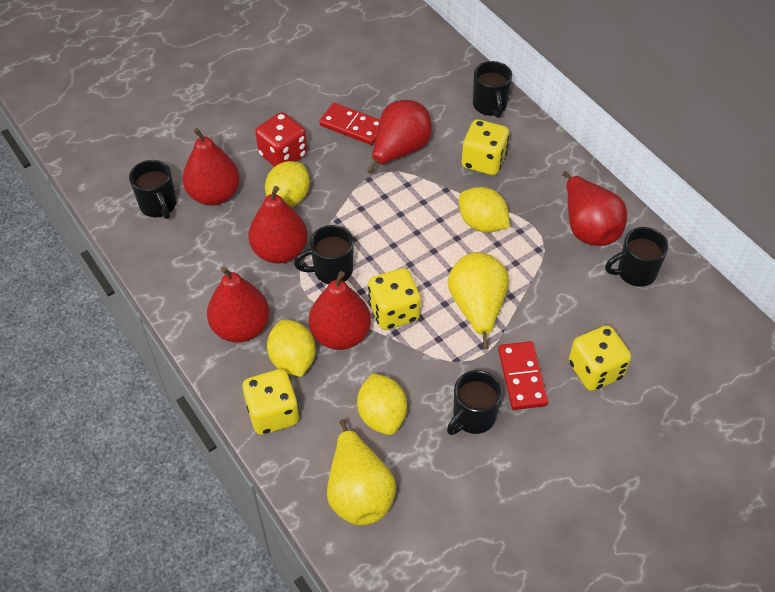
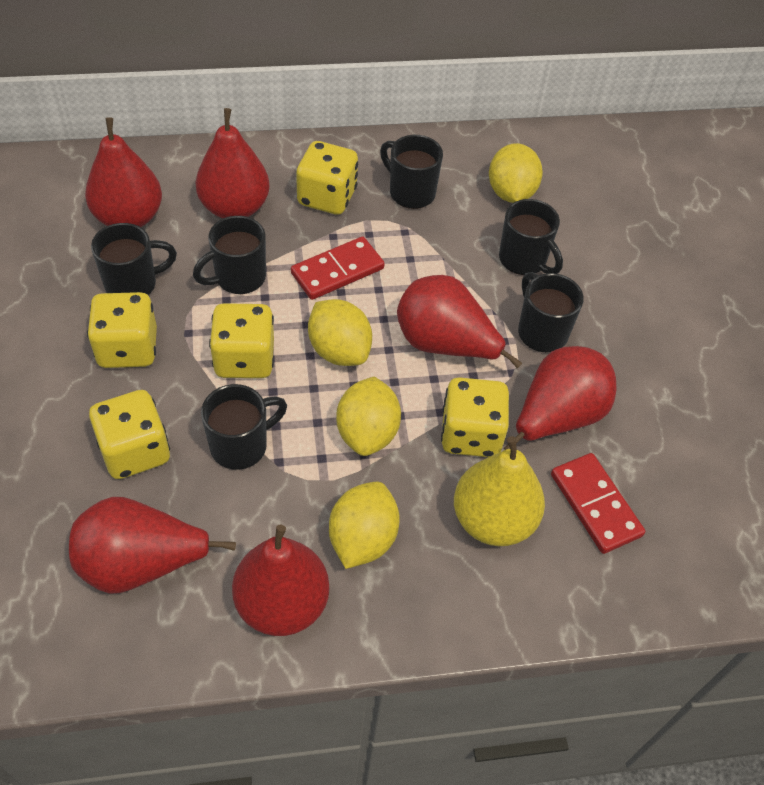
black mug: 5 -> 6
red dice: 1 -> 0
yellow dice: 4 -> 5
yellow pear: 2 -> 1

